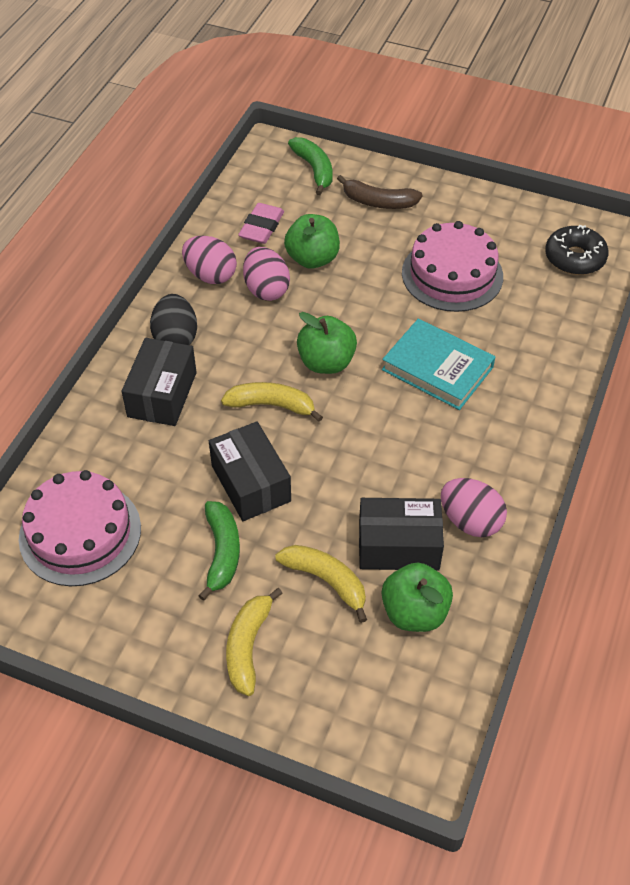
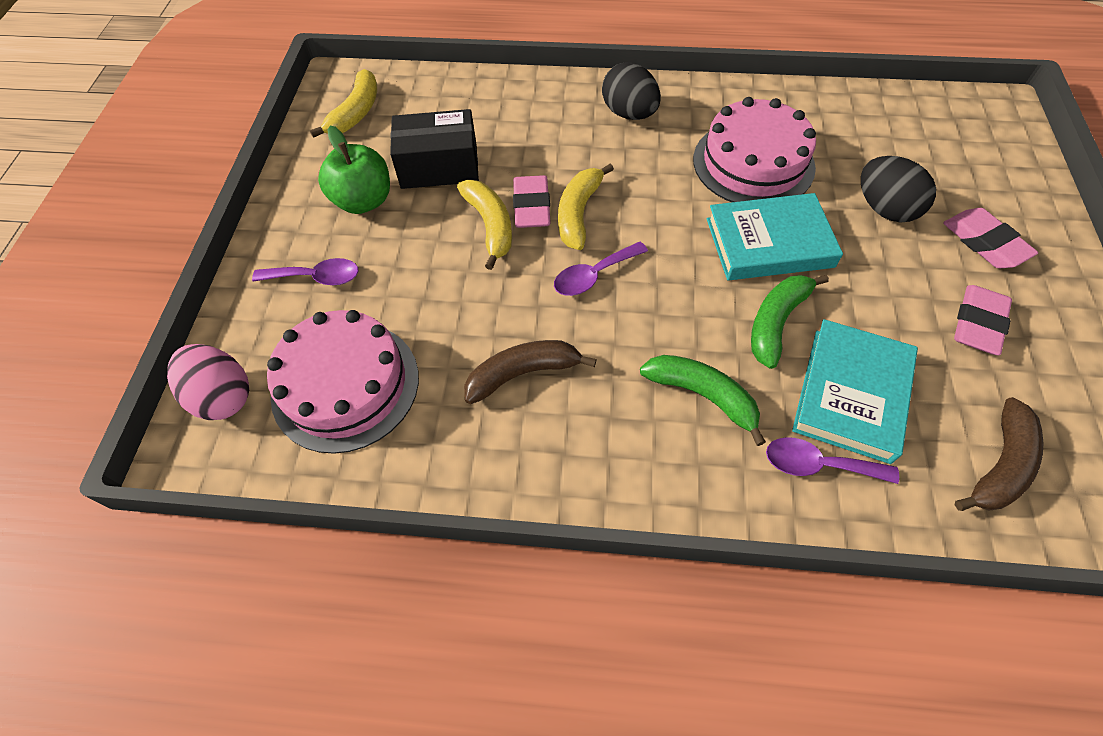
black box: 3 -> 1
black donut: 1 -> 0
black egg: 1 -> 2
brown banana: 1 -> 2
green apple: 3 -> 1
pink egg: 3 -> 1
pink eraser: 1 -> 3
purple spoon: 0 -> 3
turquoise book: 1 -> 2

